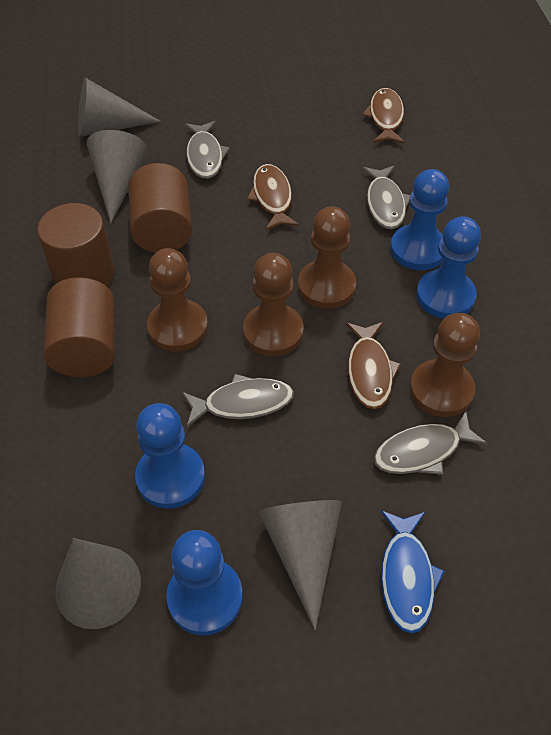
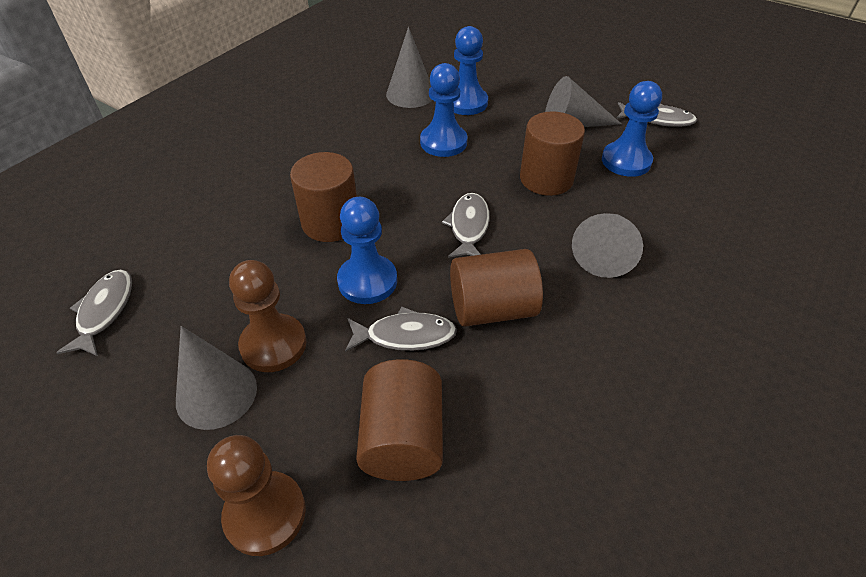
blue fish: 1 -> 0
brown cylinder: 3 -> 4
brown fish: 3 -> 0
brown pawn: 4 -> 2

